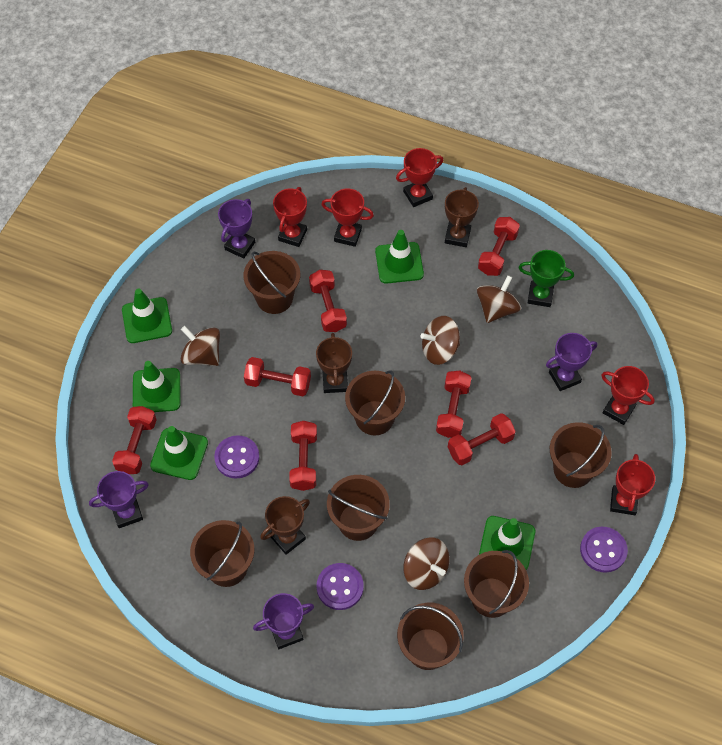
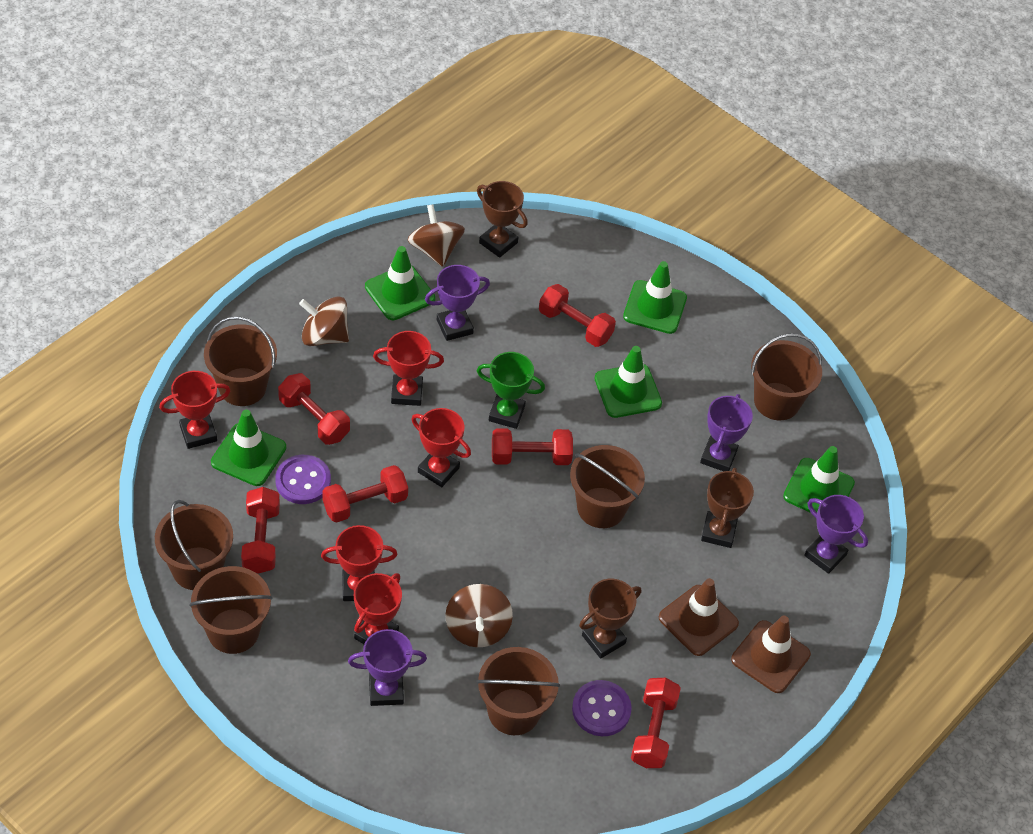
brown bucket: 7 -> 6
brown spinning top: 4 -> 3
brown traffic cone: 0 -> 2
purple button: 3 -> 2
red dumbbell: 7 -> 6

